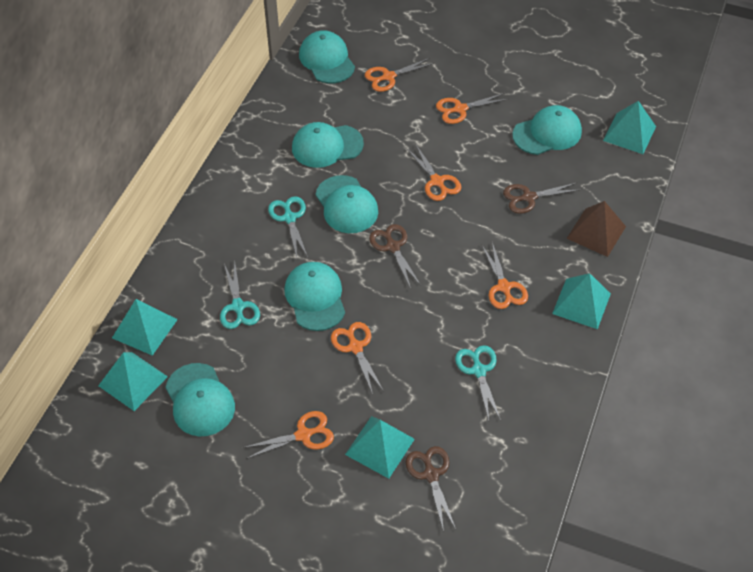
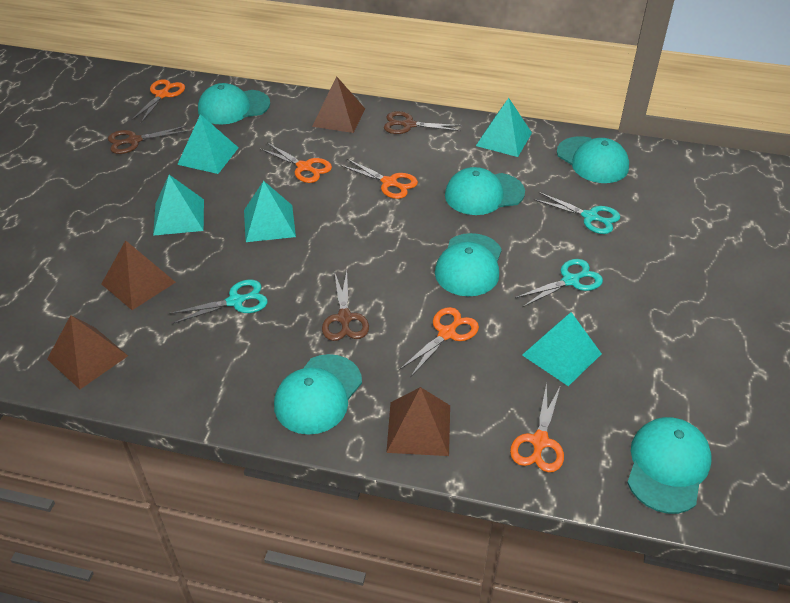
brown pyramid: 1 -> 4
orange scissors: 6 -> 5

